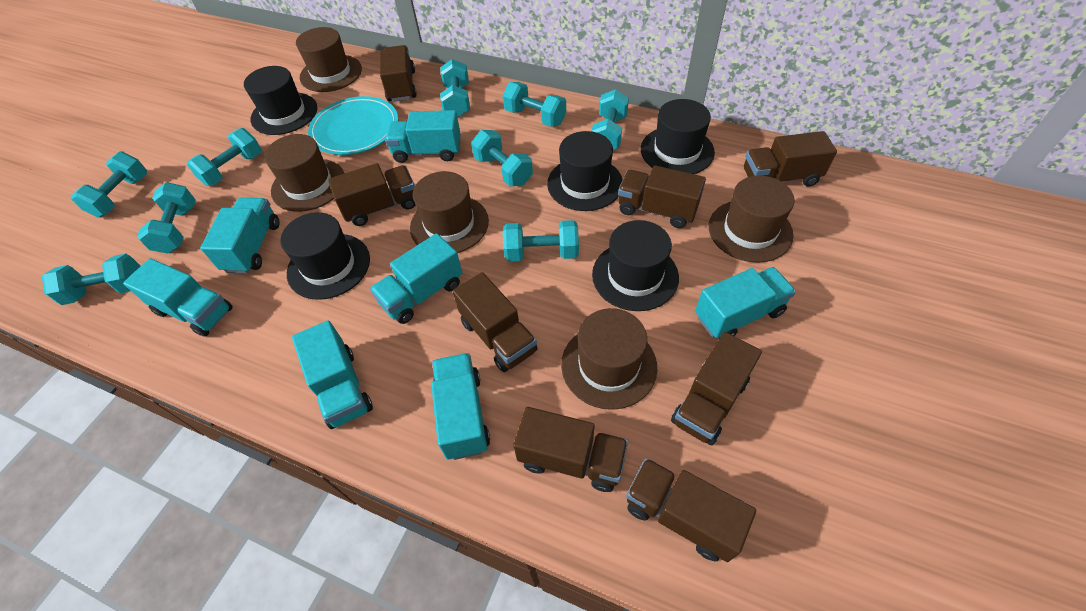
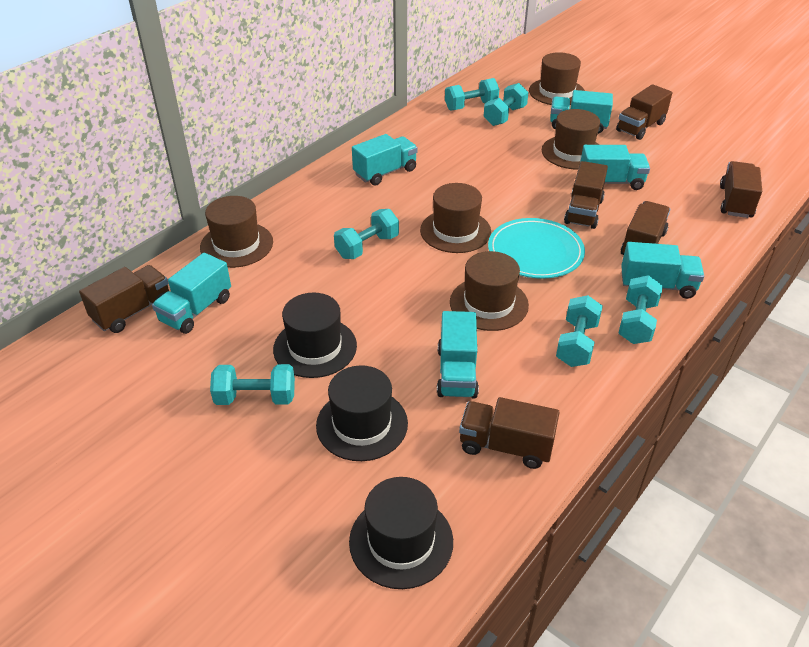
black hat: 5 -> 3
brown truck: 8 -> 6
turquoise dumbbell: 9 -> 6
turquoise truck: 7 -> 6

